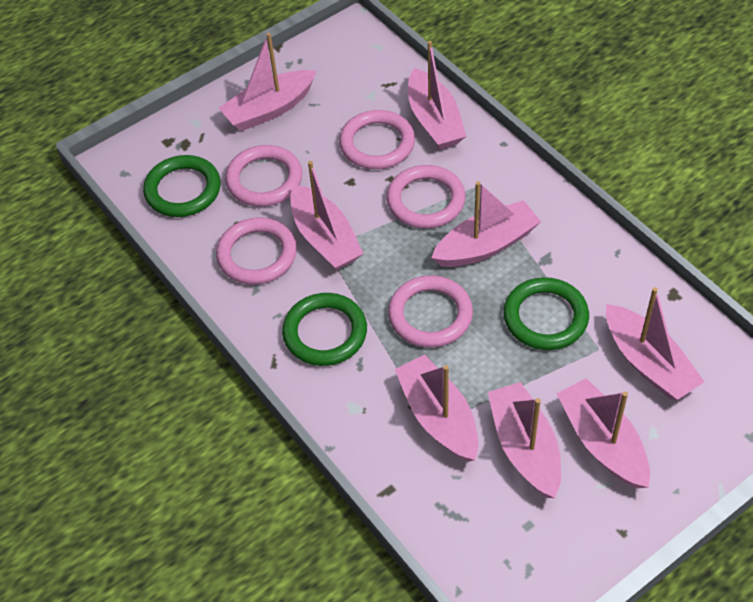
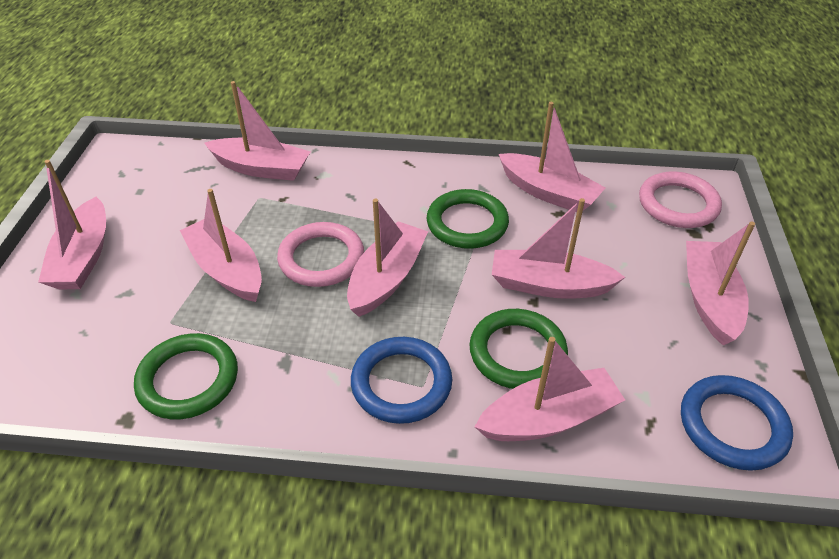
blue ring: 0 -> 2
pink ring: 5 -> 2

